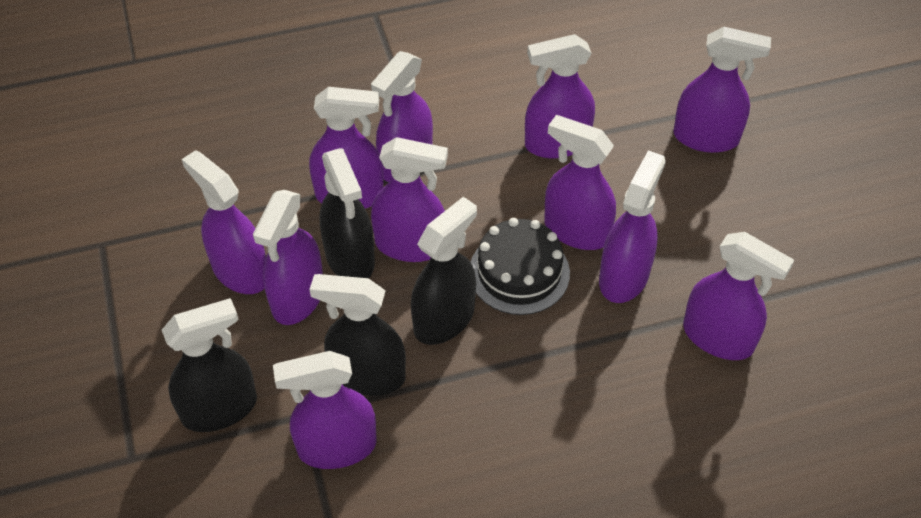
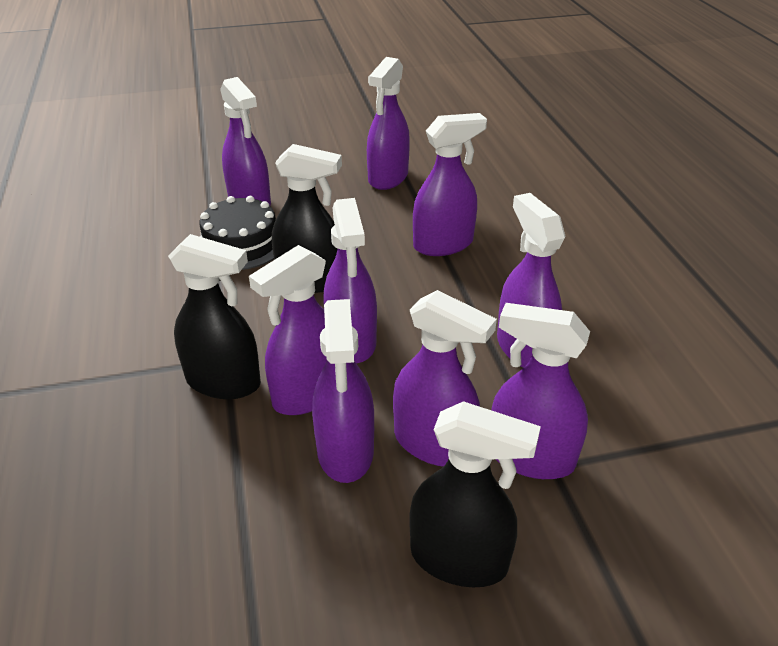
black spray bottle: 4 -> 3
purple spray bottle: 11 -> 9

